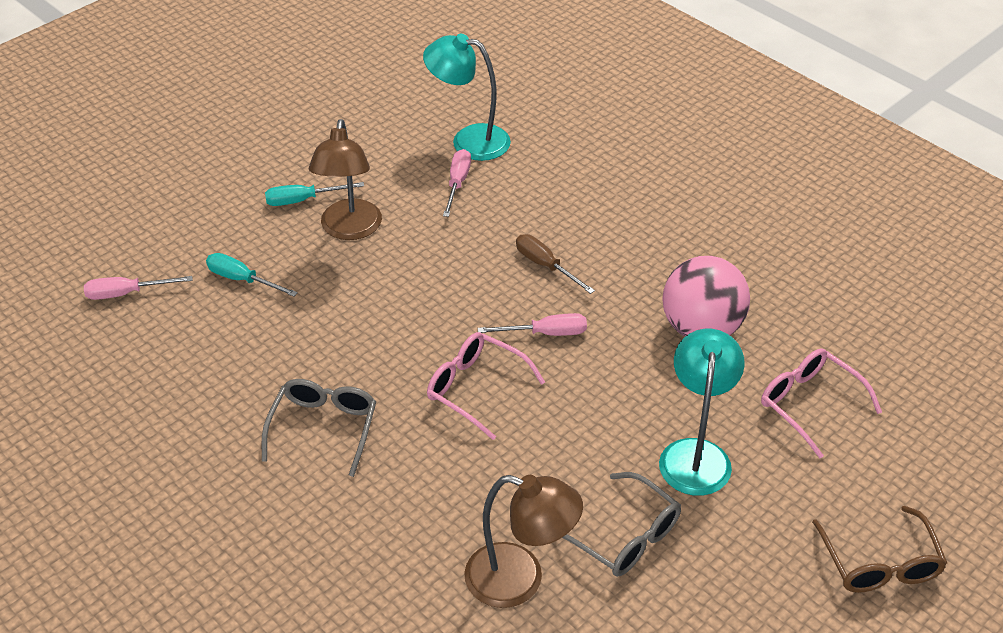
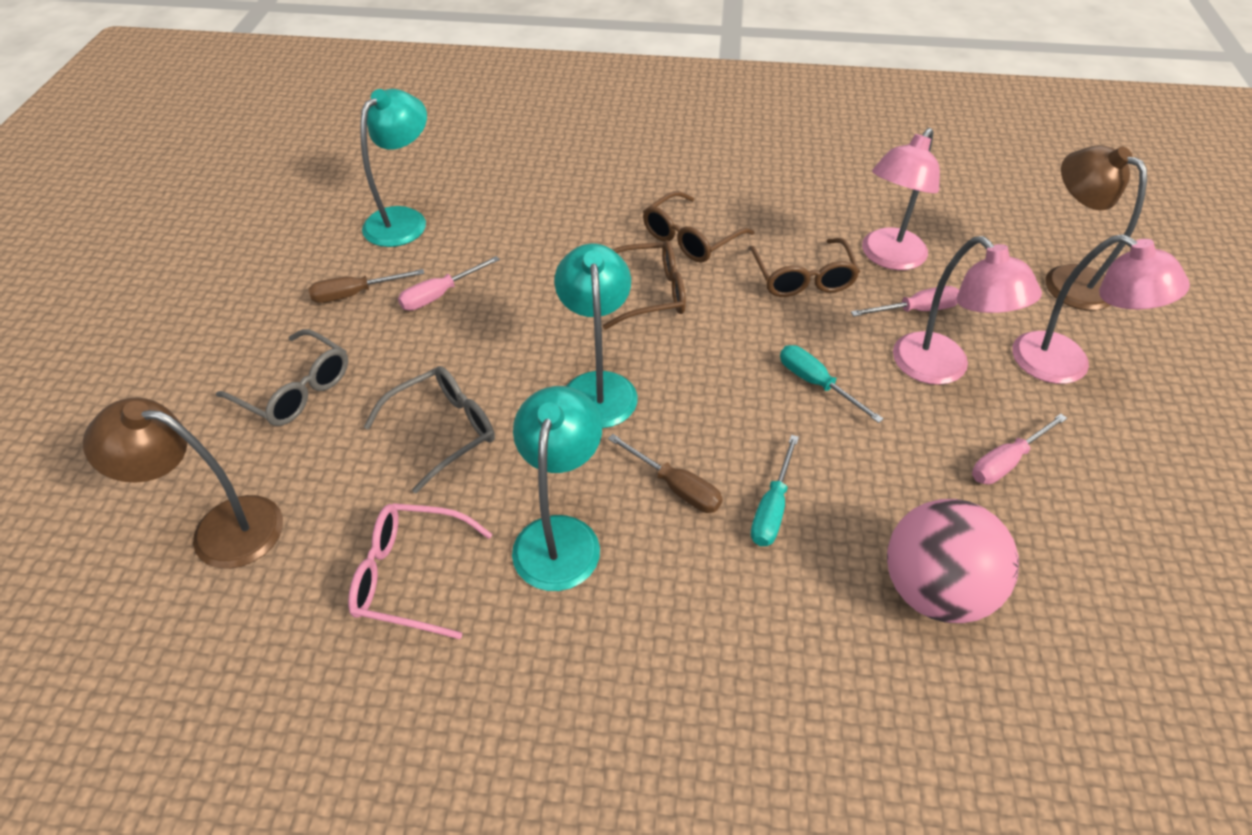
brown glasses: 1 -> 3
brown screwdriver: 1 -> 2
pink glasses: 2 -> 1
pink lamp: 0 -> 3
turquoise lamp: 2 -> 3

